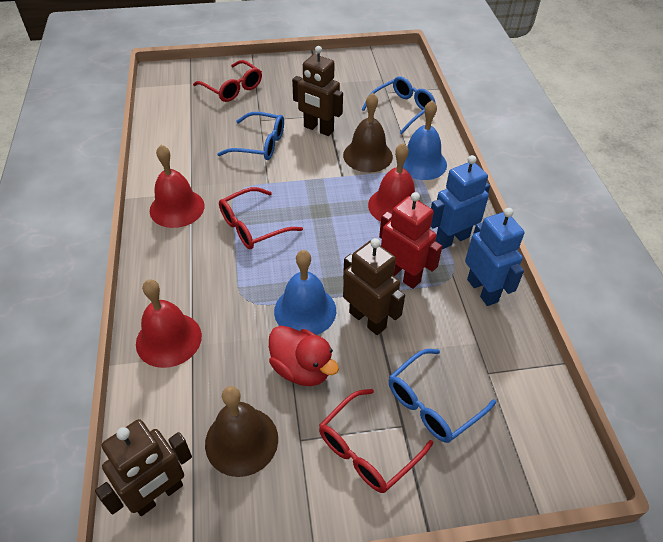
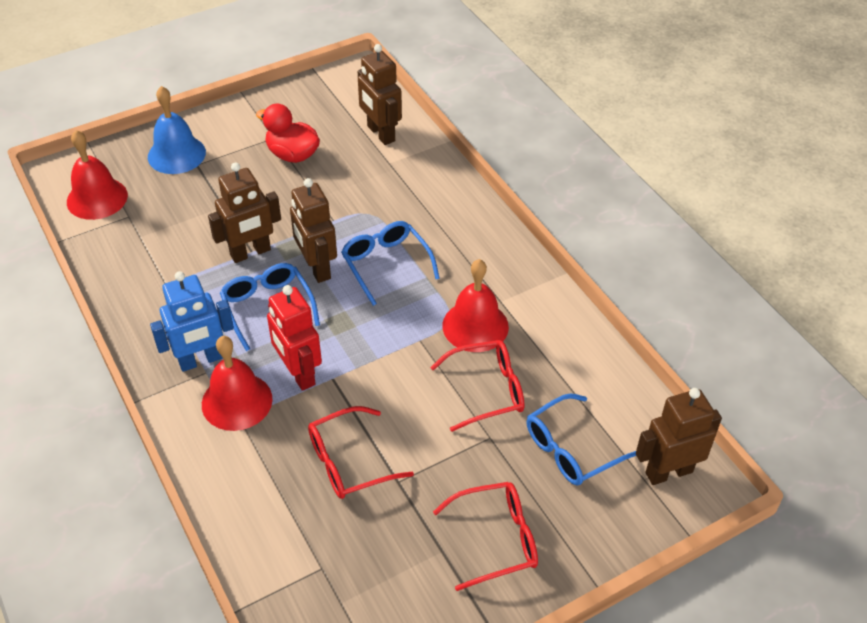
blue bell: 2 -> 1
blue robot: 2 -> 1
brown bell: 2 -> 0
brown robot: 3 -> 4

